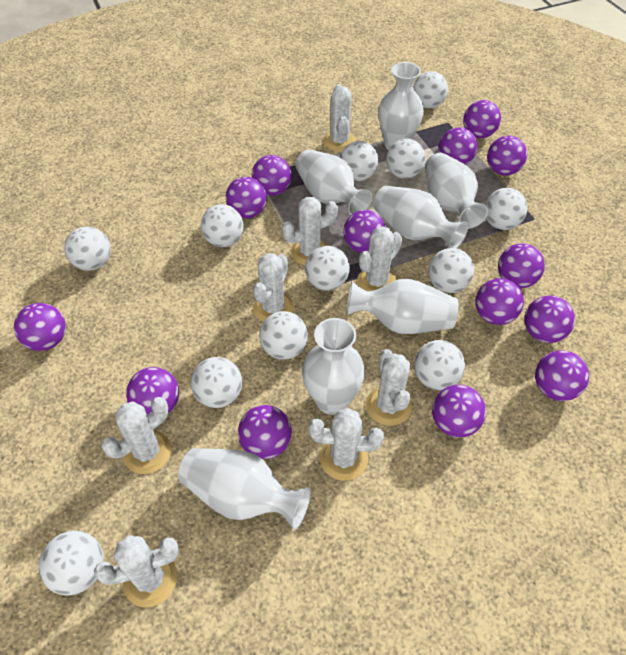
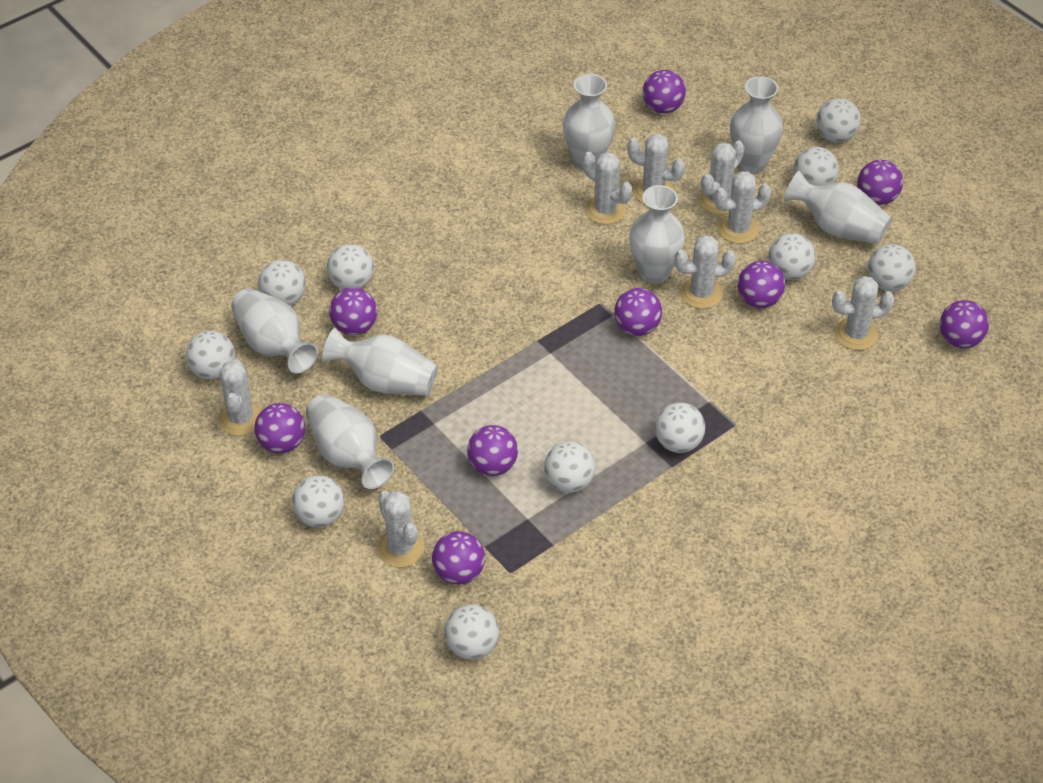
purple ball: 14 -> 9
white ball: 12 -> 11

